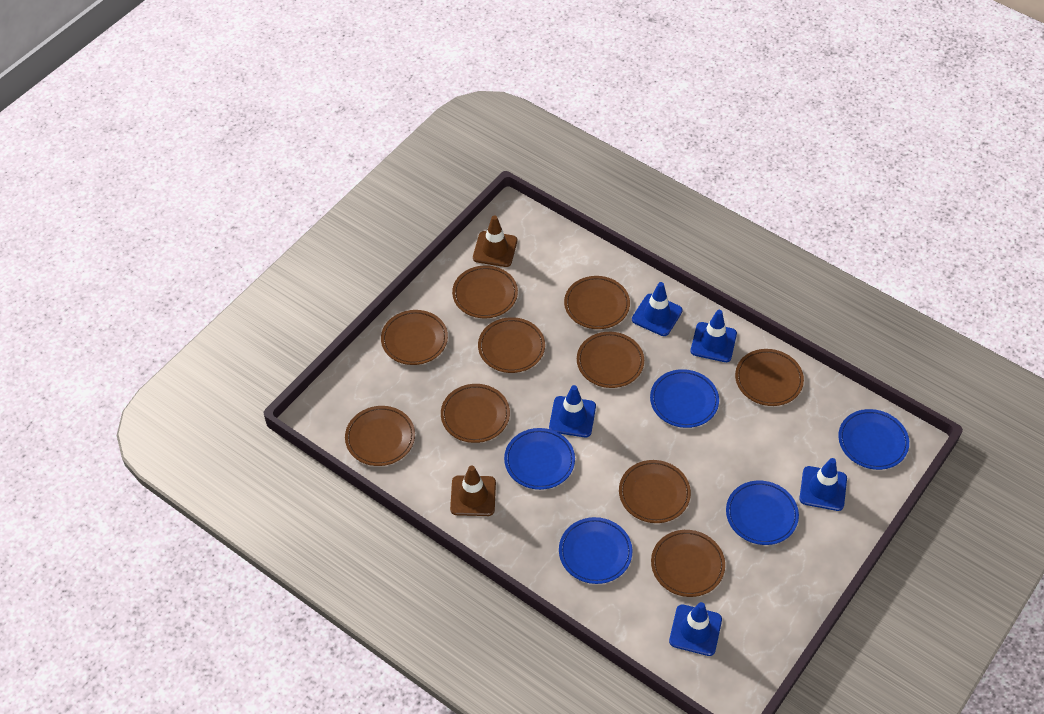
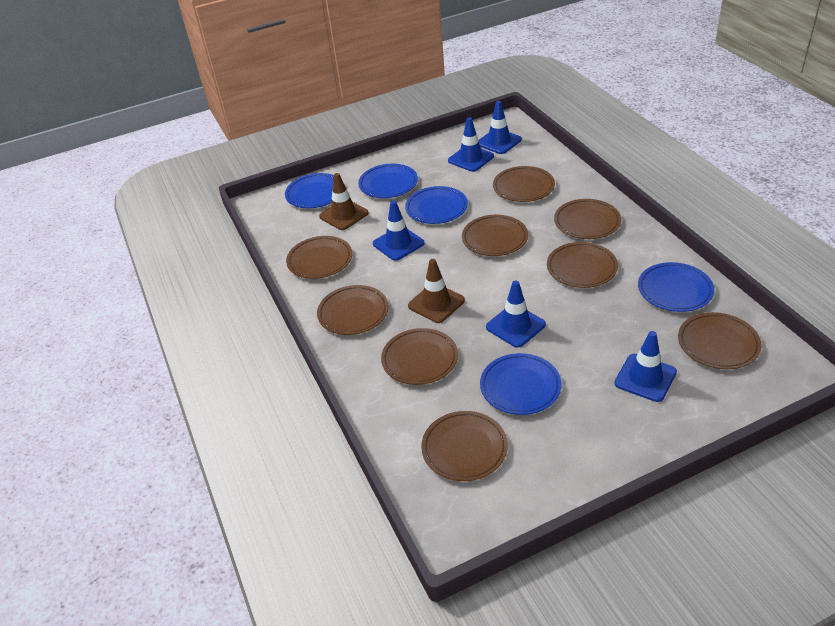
brown plate: 10 -> 9

